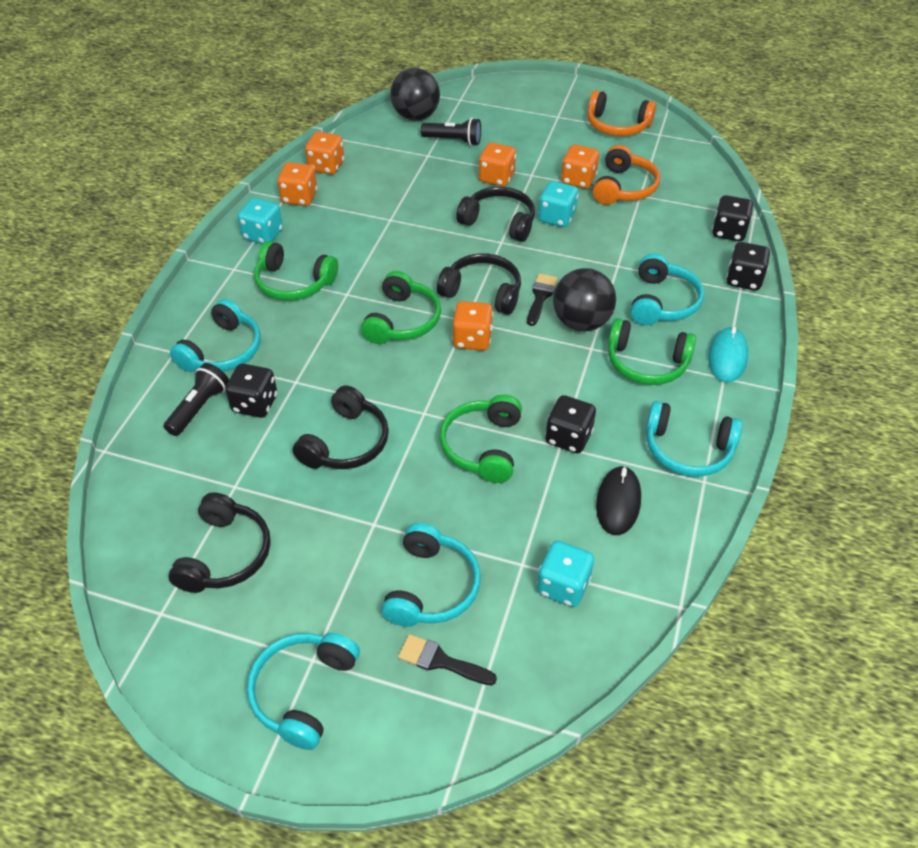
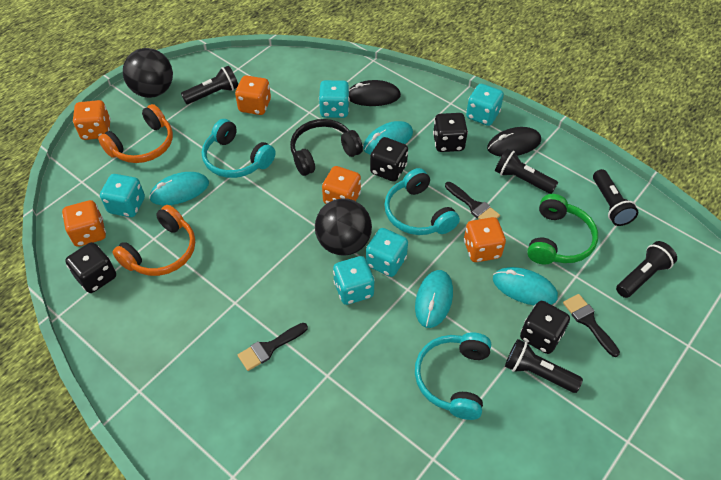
black brush: 2 -> 3
black flashlight: 2 -> 5
black headphones: 4 -> 1
black mouse: 1 -> 2
green headphones: 4 -> 1
turquoise dice: 3 -> 5
turquoise headphones: 5 -> 3
turquoise mouse: 1 -> 4

